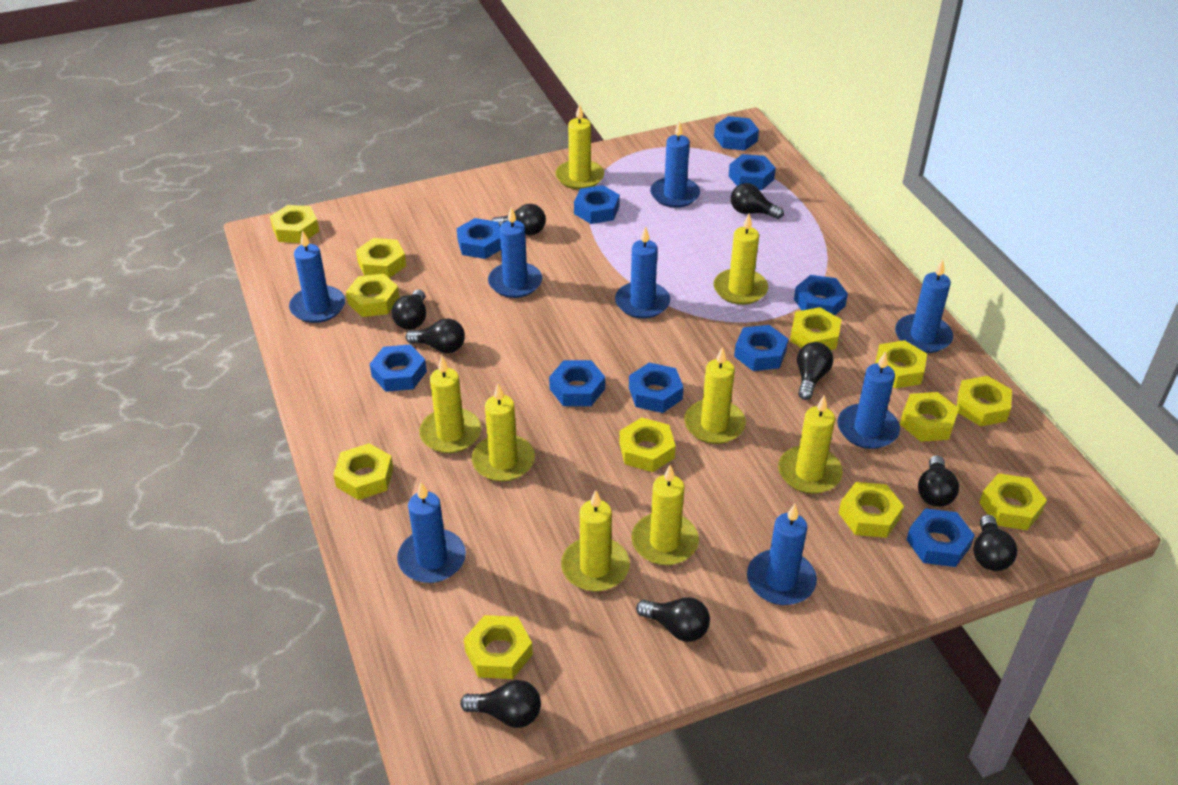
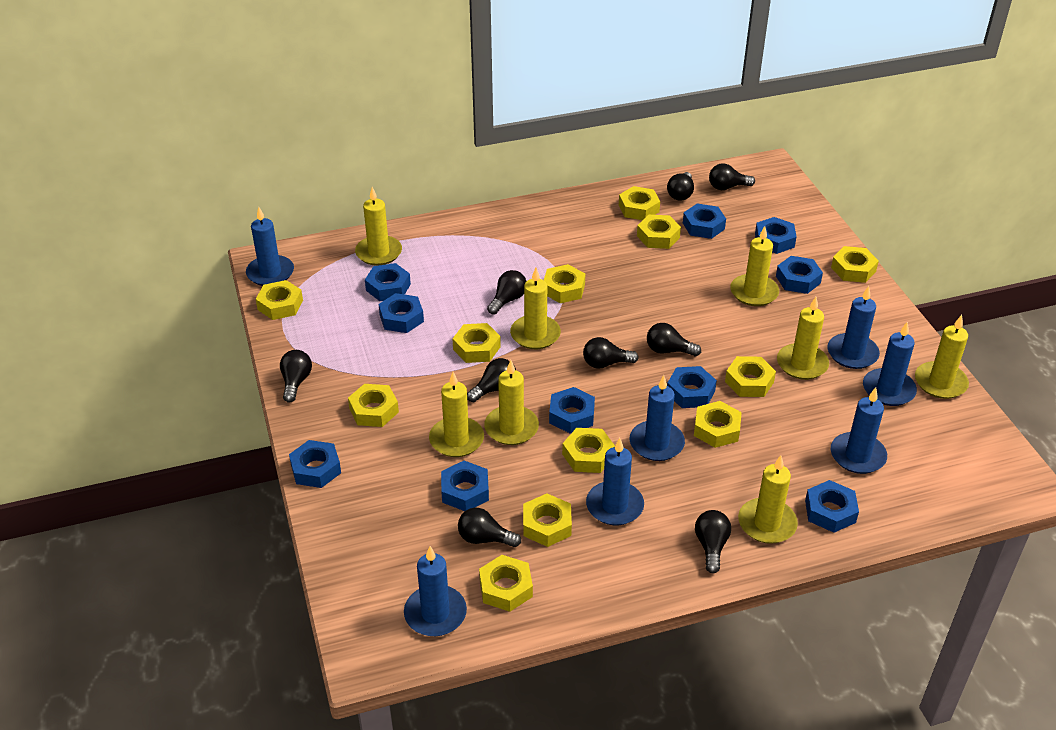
blue candle: 8 -> 7

